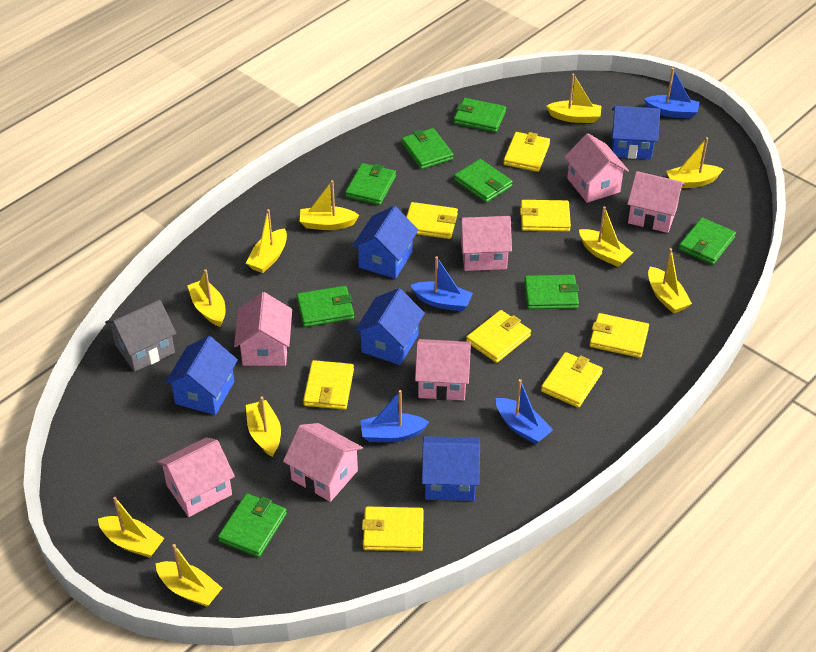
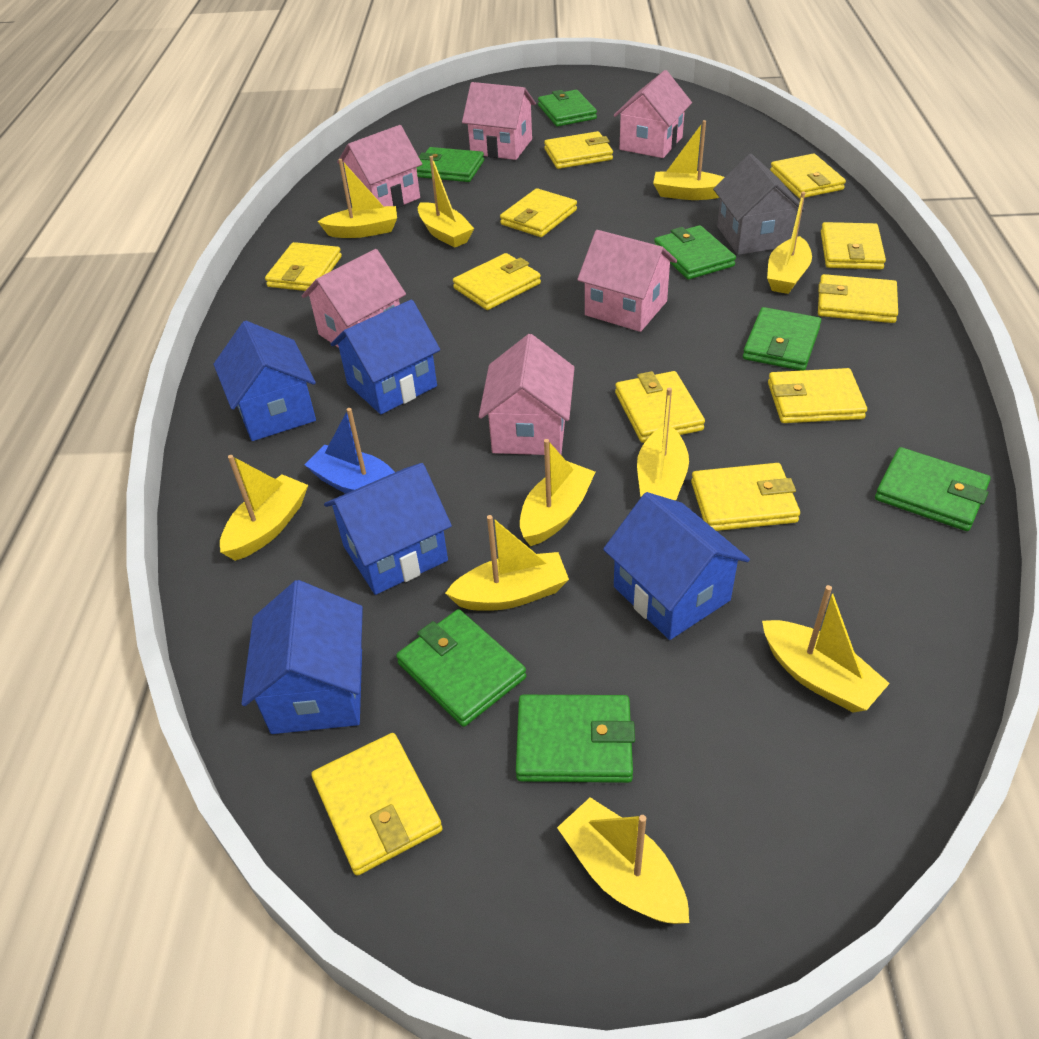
blue boat: 4 -> 1
green wallet: 8 -> 7
pink house: 7 -> 6
yellow wallet: 8 -> 11

